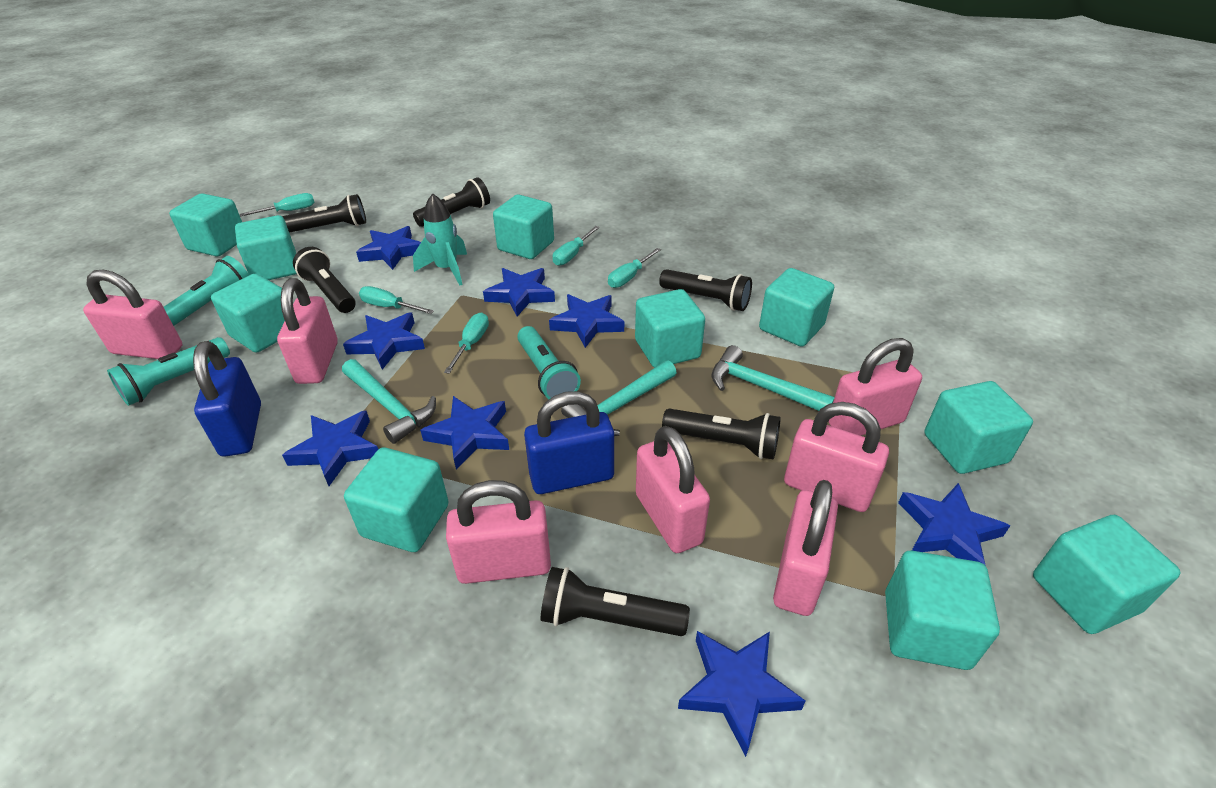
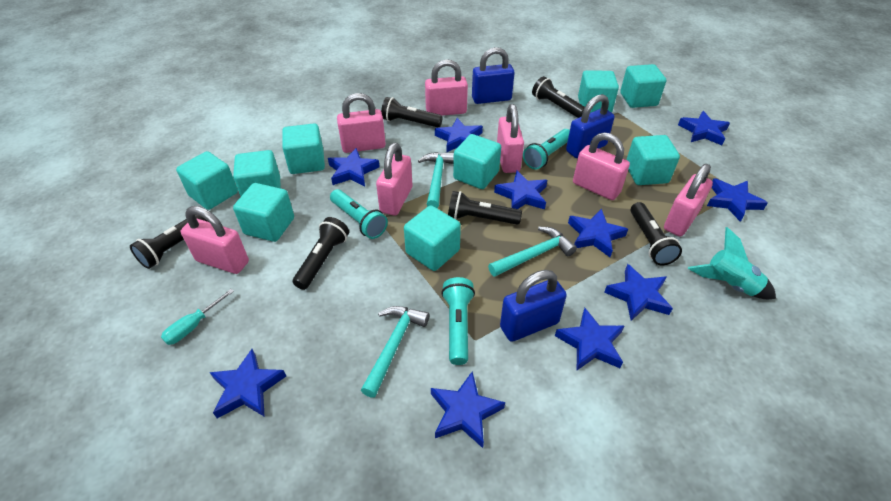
blue padlock: 2 -> 3
blue star: 8 -> 10
turquoise cube: 10 -> 9
turquoise screwdriver: 5 -> 1

